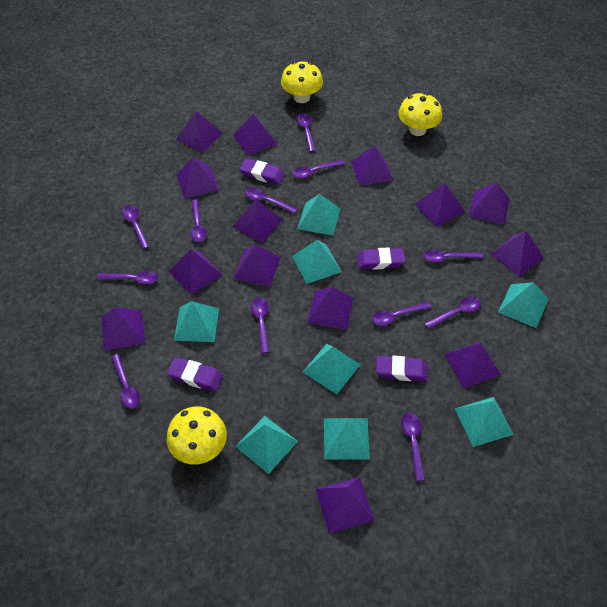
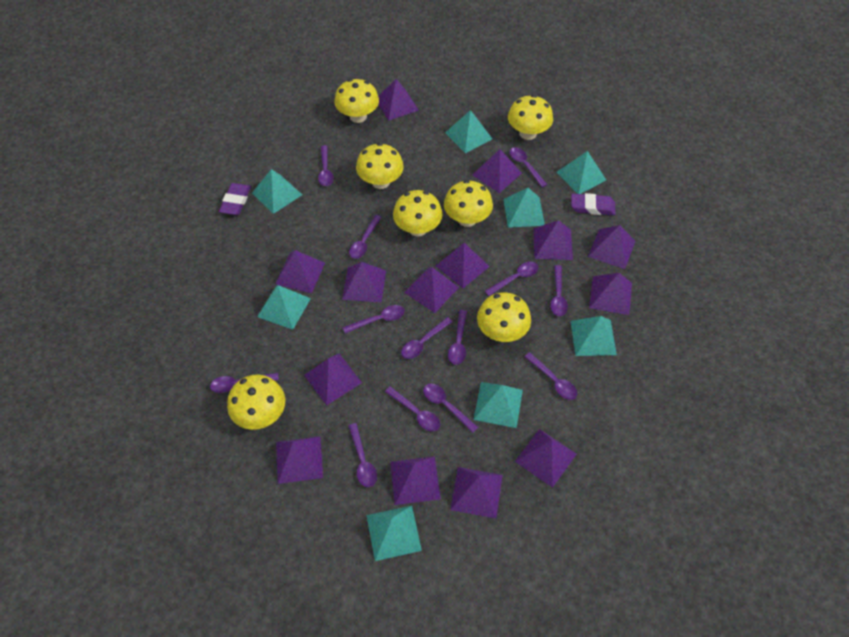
purple eraser: 4 -> 2
purple spoon: 12 -> 13
yellow mushroom: 3 -> 7

